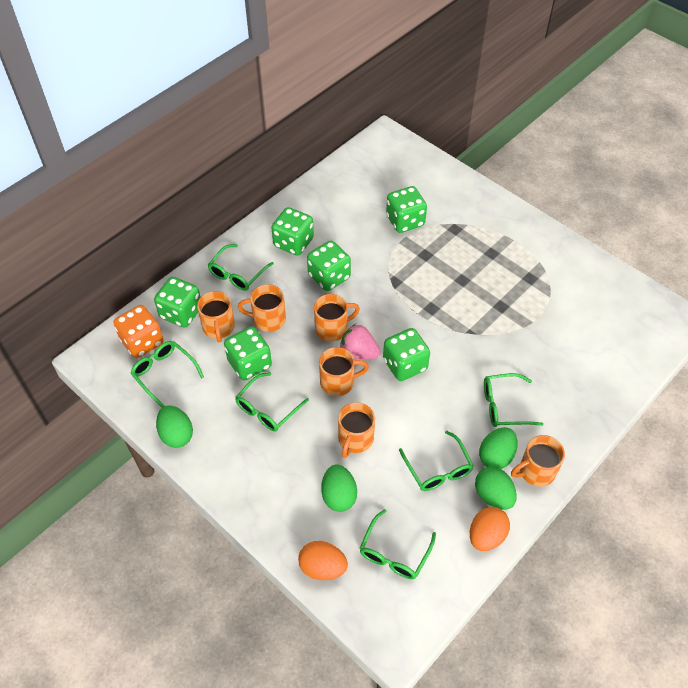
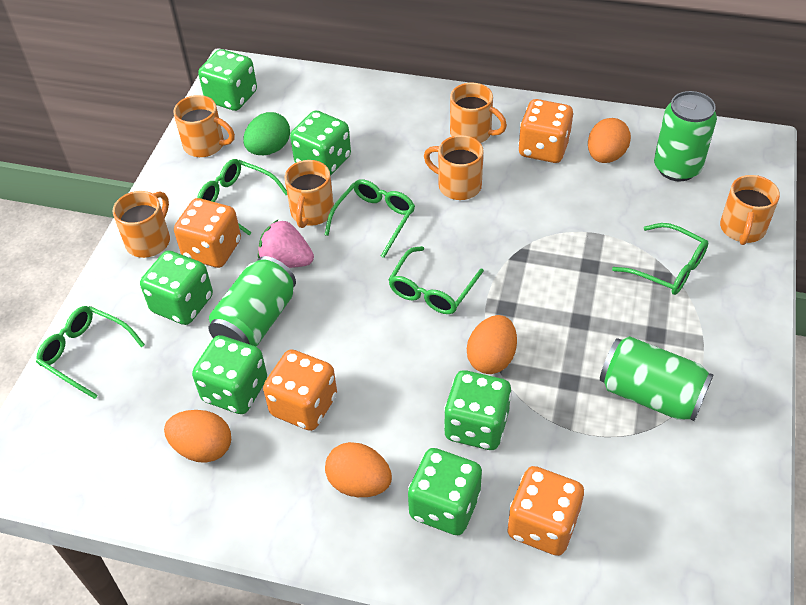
green can: 0 -> 3
green egg: 4 -> 1
green glasses: 6 -> 5
orange dice: 1 -> 4
orange egg: 2 -> 4

